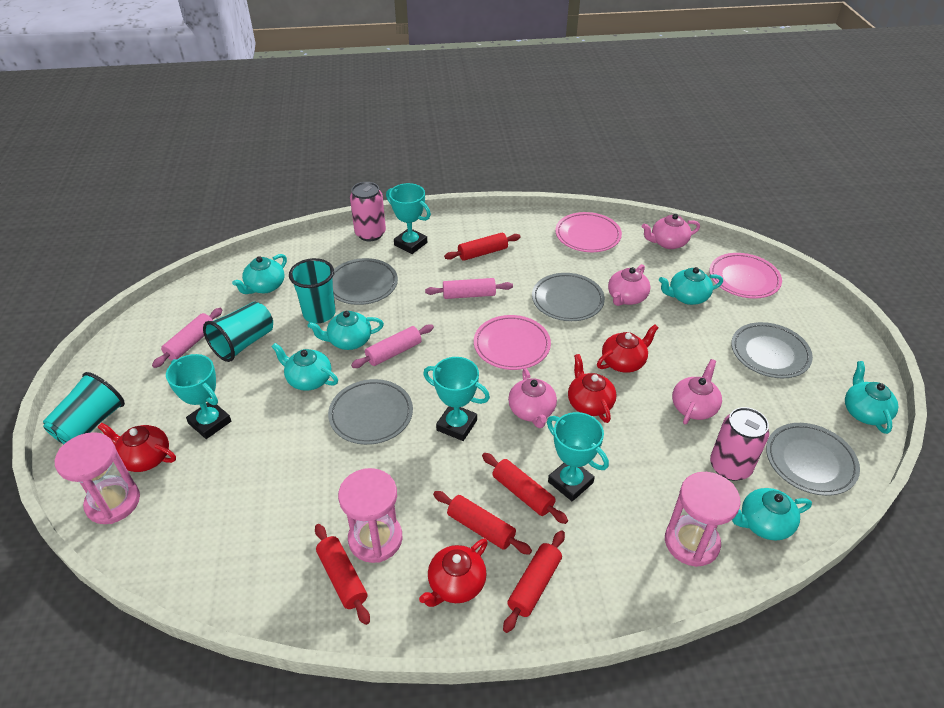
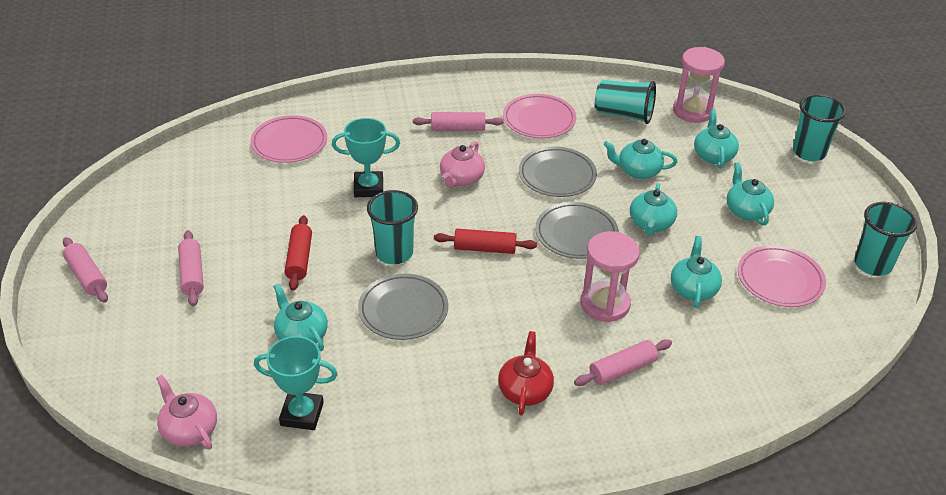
grey plate: 5 -> 3
pink can: 2 -> 0
pink hourglass: 3 -> 2
pink rolling pin: 3 -> 4
pink teapot: 4 -> 2
red rolling pin: 5 -> 2
red teapot: 4 -> 1
turquoise cup: 3 -> 4
turquoise trophy: 4 -> 2

